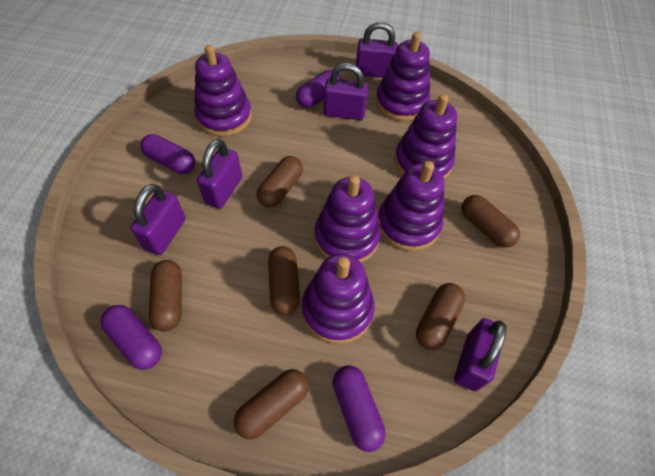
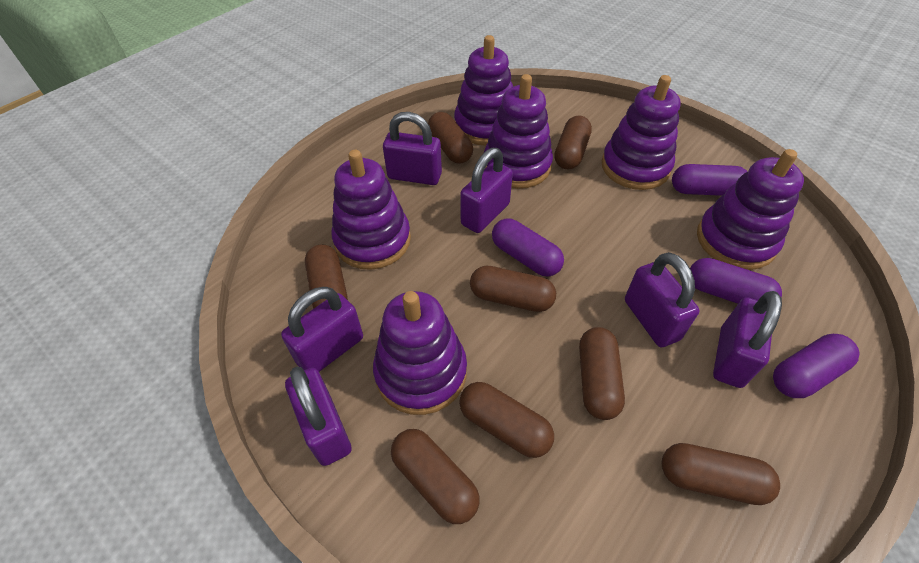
brown capsule: 6 -> 8
purple padlock: 5 -> 6

